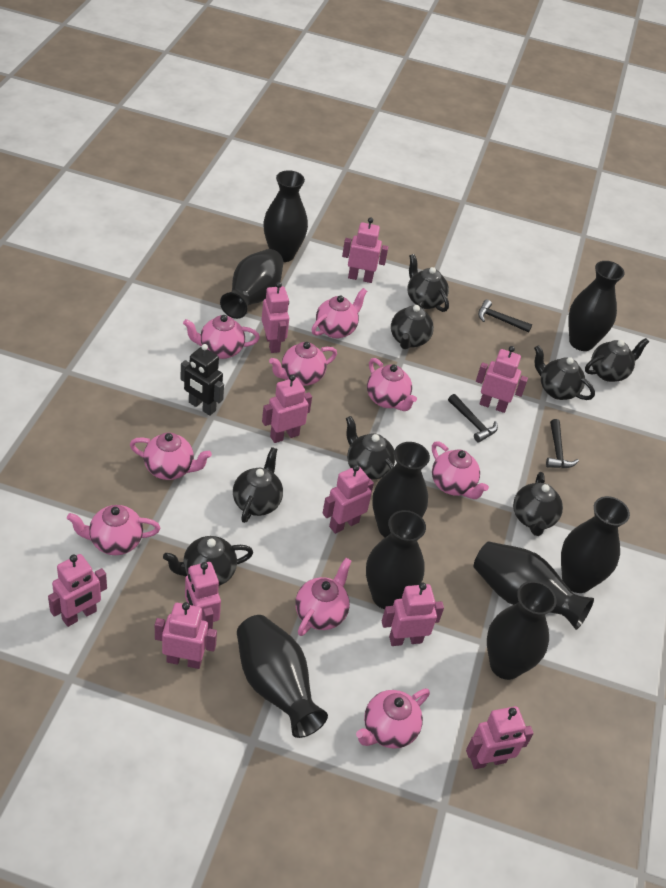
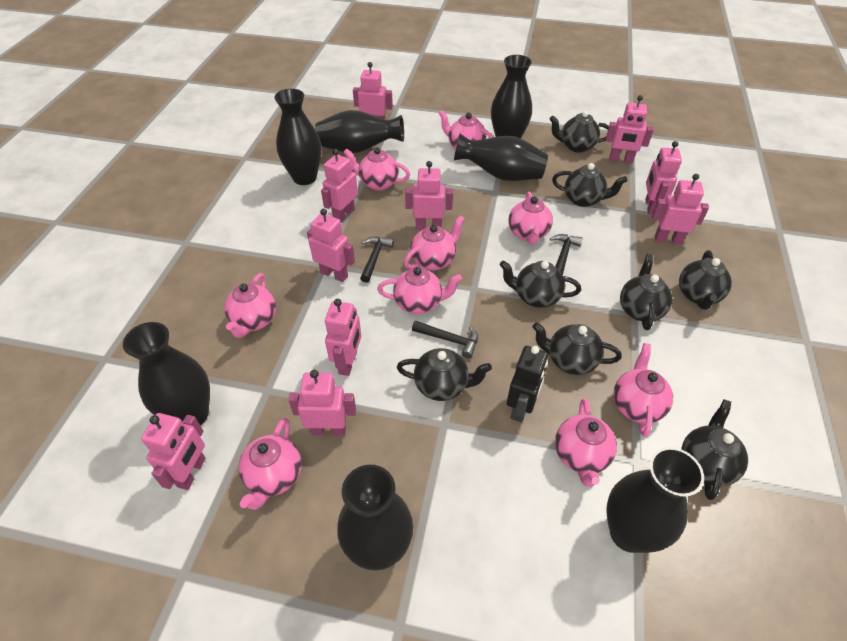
black vase: 9 -> 7

